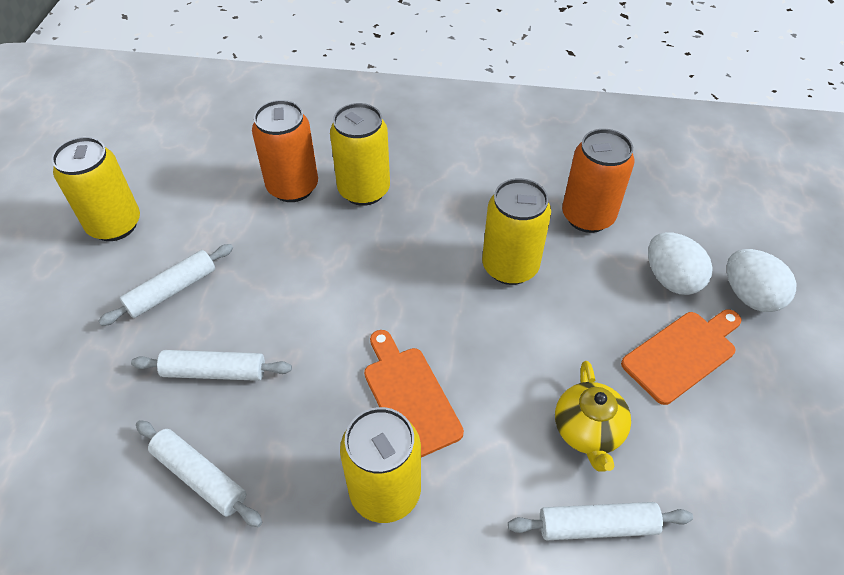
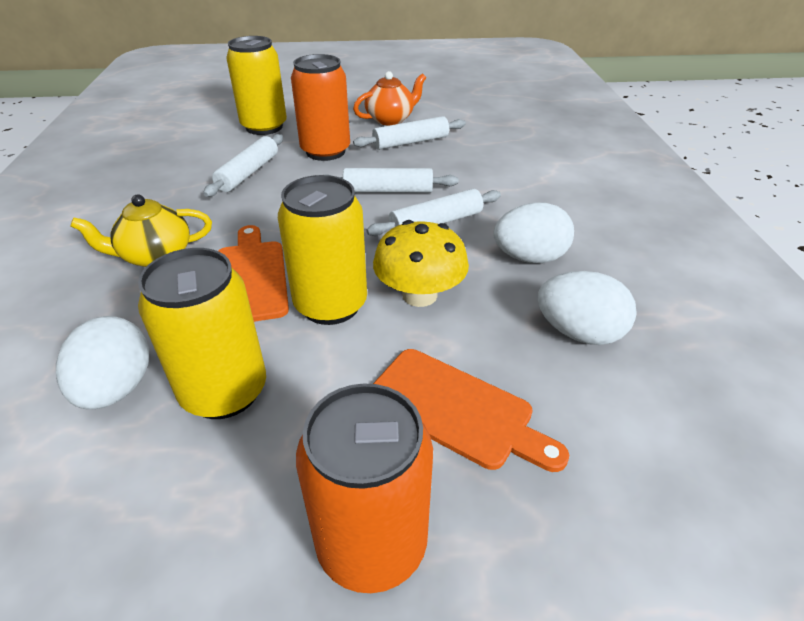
orange teapot: 0 -> 1
white egg: 2 -> 3
yellow can: 4 -> 3
yellow mushroom: 0 -> 1

